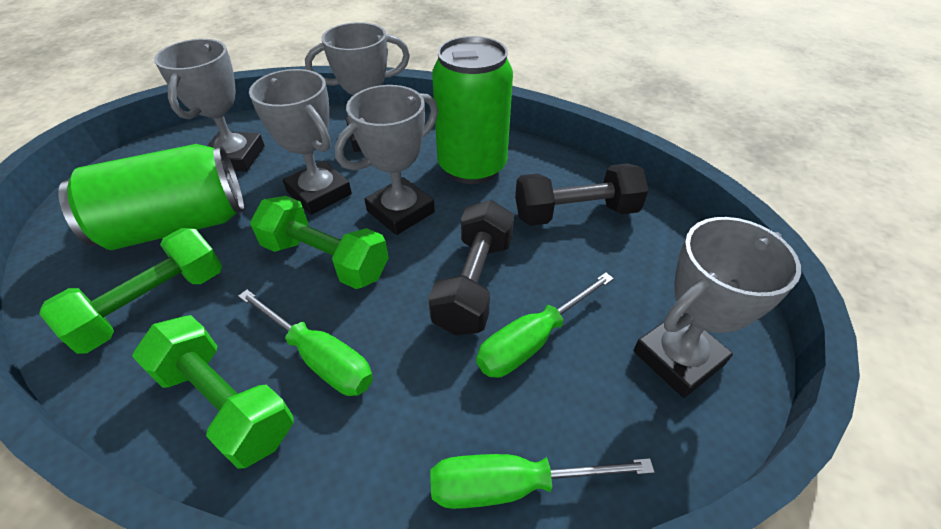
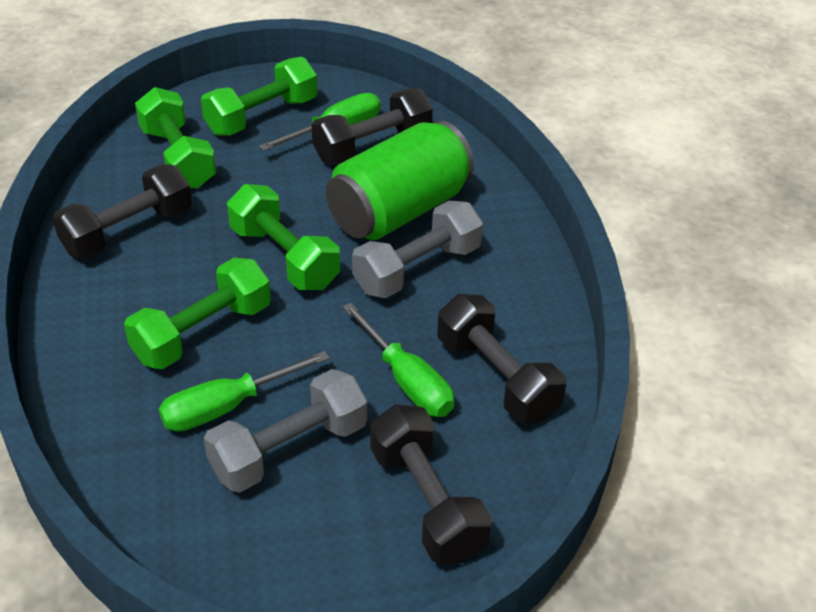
black dumbbell: 2 -> 4
green can: 2 -> 1
green dumbbell: 3 -> 4
grey dumbbell: 0 -> 2
grey trophy: 5 -> 0

